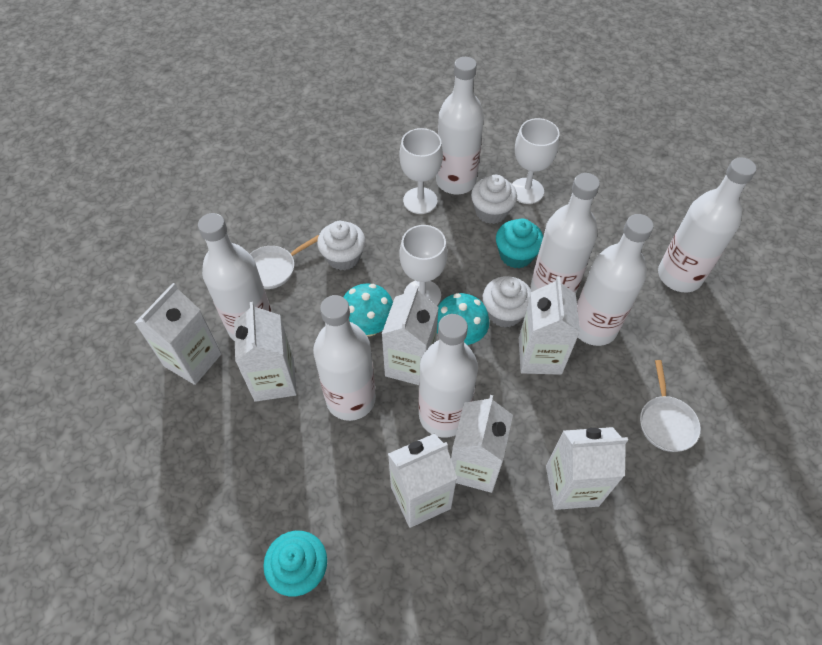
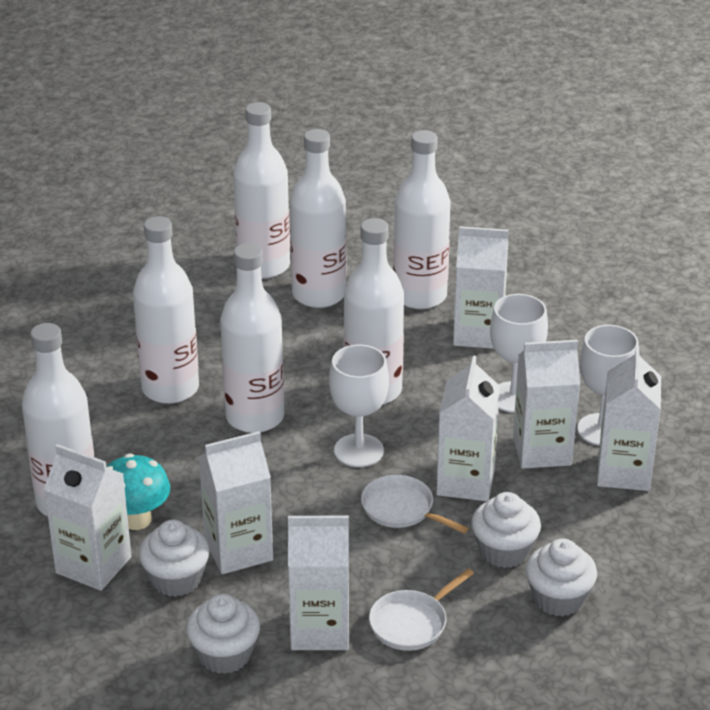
turquoise cupcake: 2 -> 0
turquoise mushroom: 2 -> 1
white cupcake: 3 -> 4

